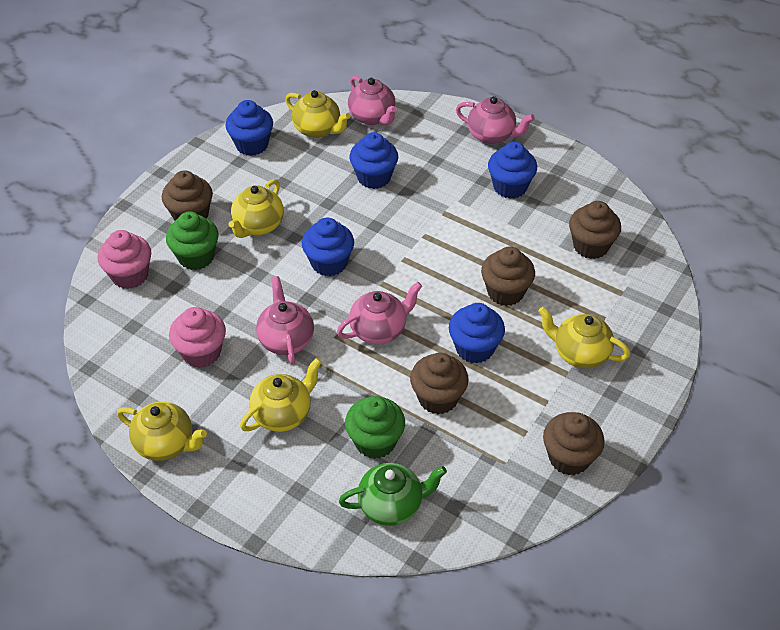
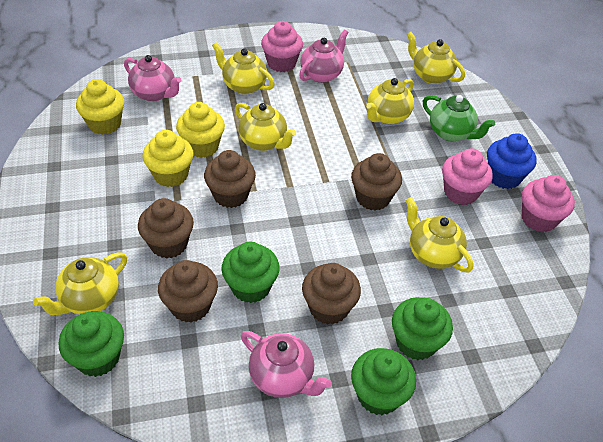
blue cupcake: 5 -> 1
green cupcake: 2 -> 4
pink cupcake: 2 -> 3
pink teapot: 4 -> 3
yellow cupcake: 0 -> 3
yellow teapot: 5 -> 6

